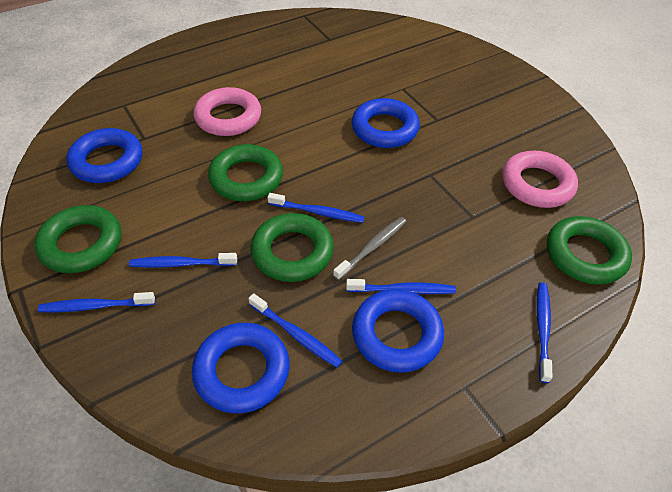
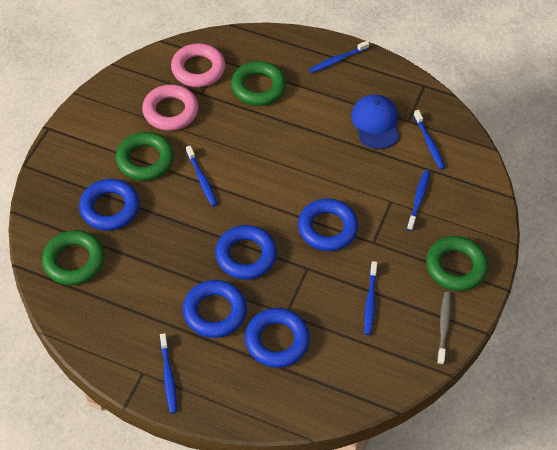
blue cap: 0 -> 1
blue ring: 4 -> 5

